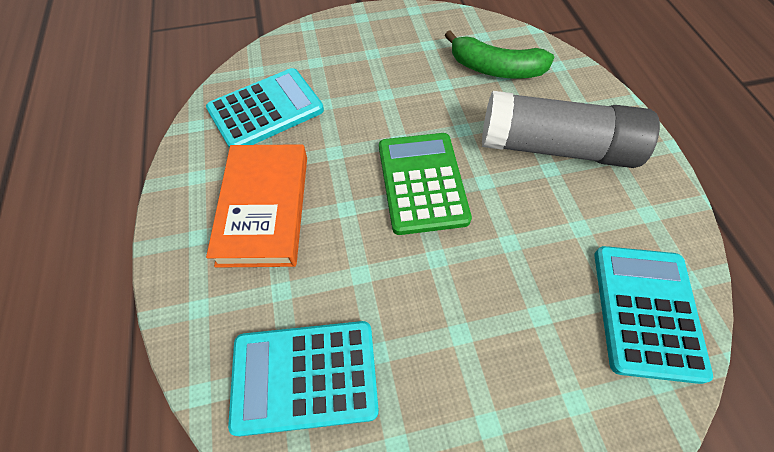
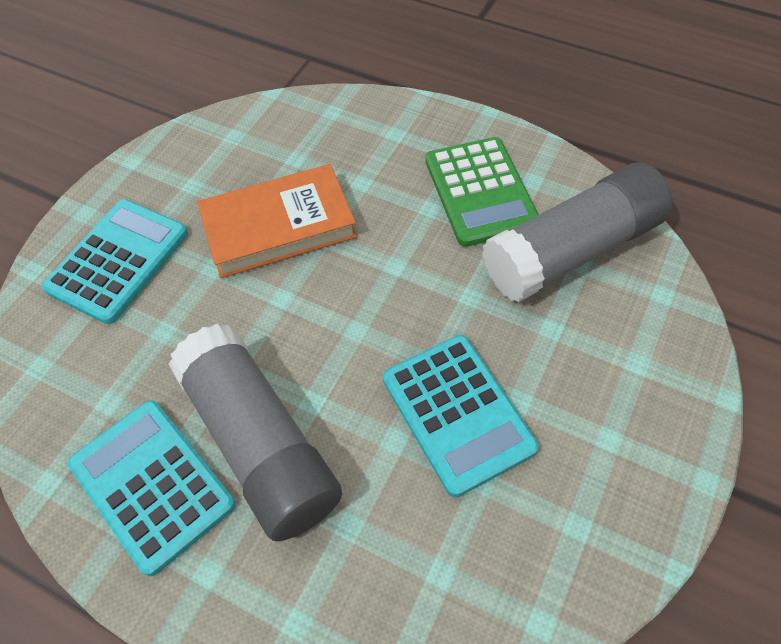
green banana: 1 -> 0
grey glue stick: 1 -> 2

